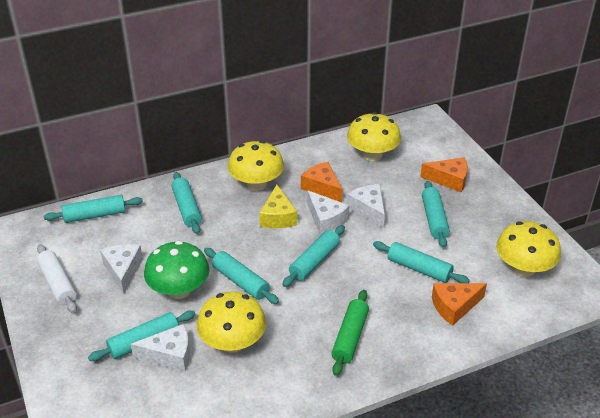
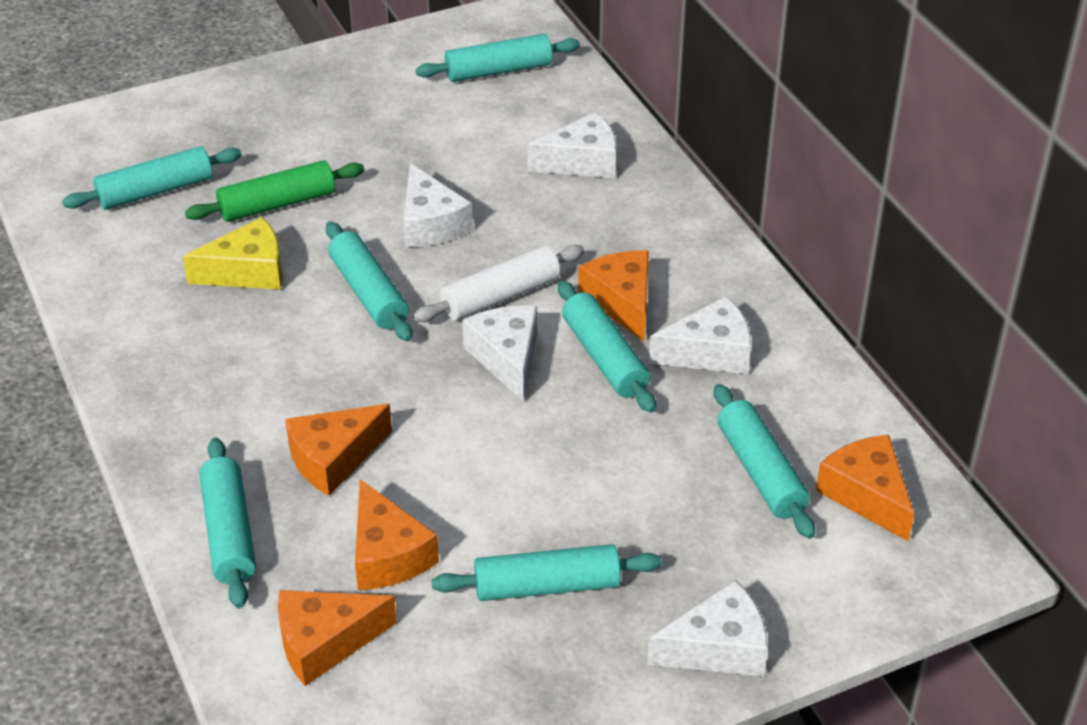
green mushroom: 1 -> 0
orange cheese: 3 -> 5
white cheese: 4 -> 5
yellow mushroom: 4 -> 0

